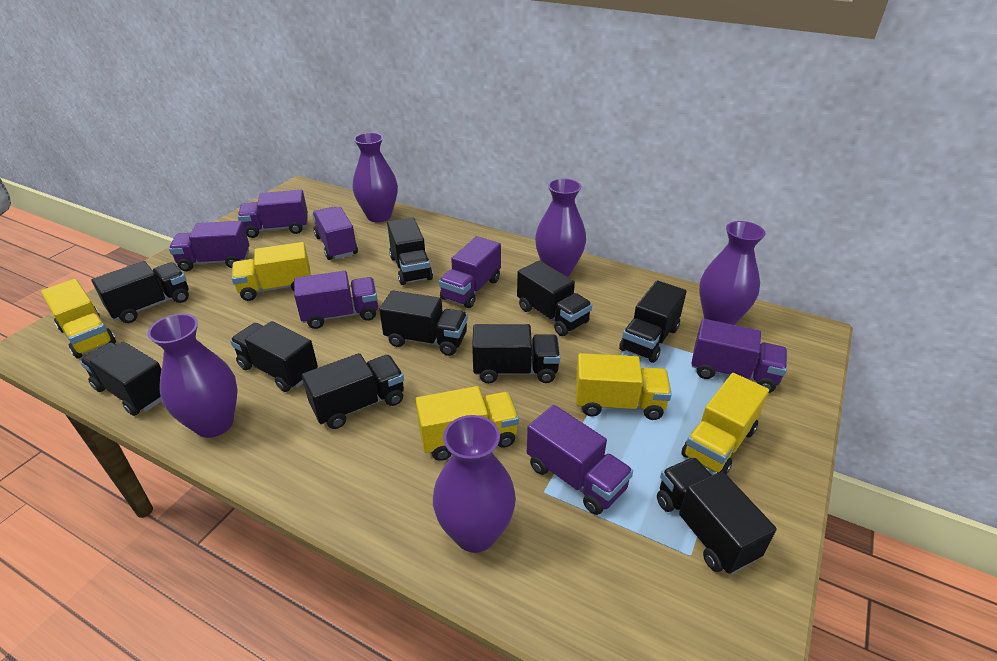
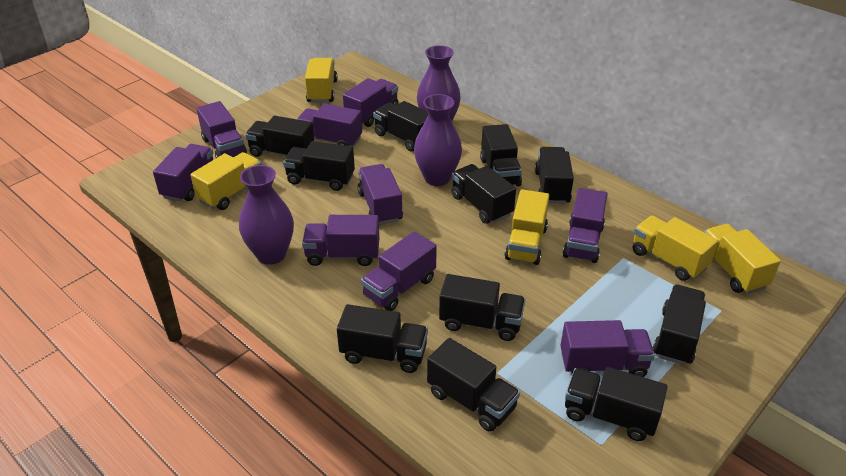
black truck: 10 -> 11
purple truck: 7 -> 9
purple vase: 5 -> 3

